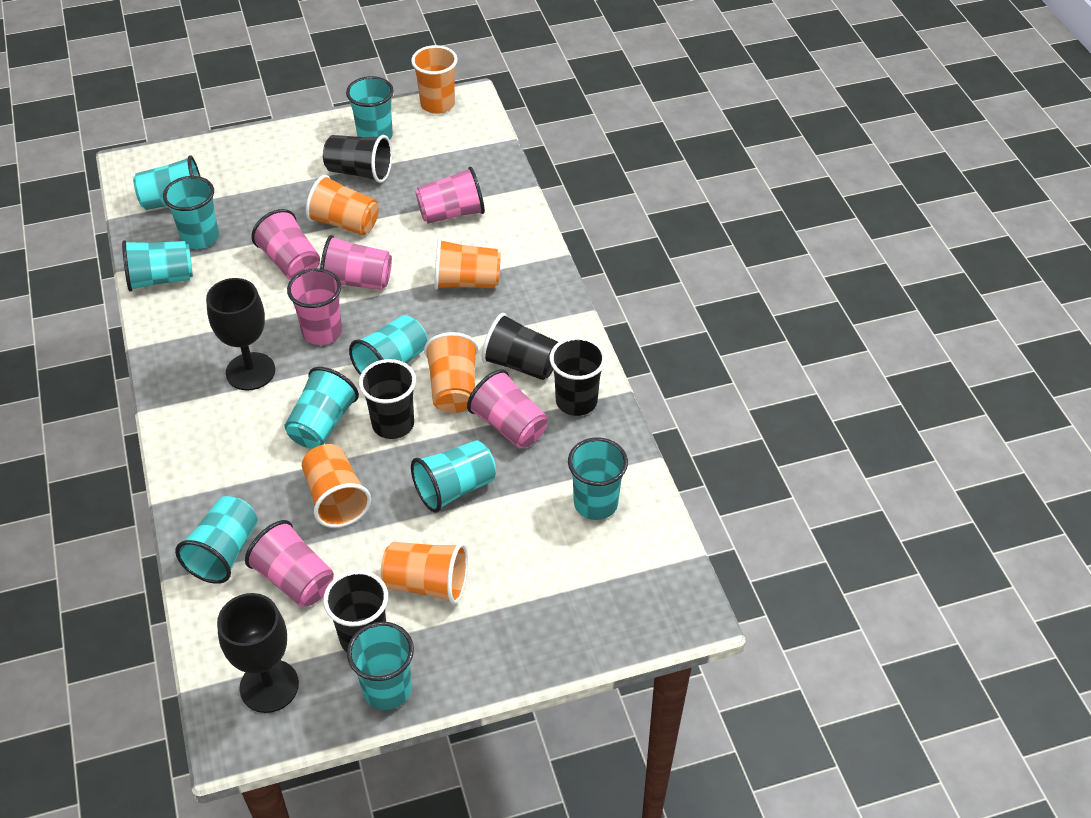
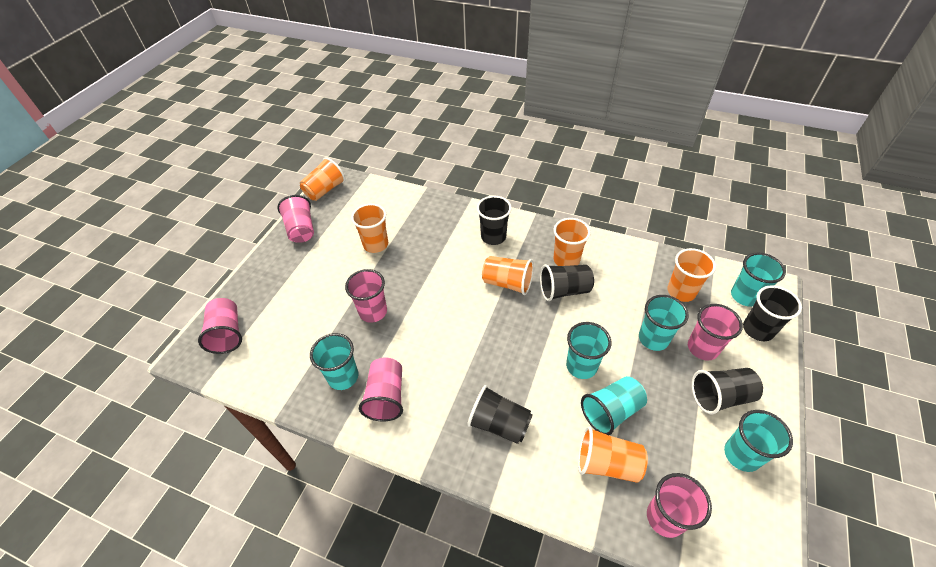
black goblet: 2 -> 0
turquoise cup: 10 -> 6

